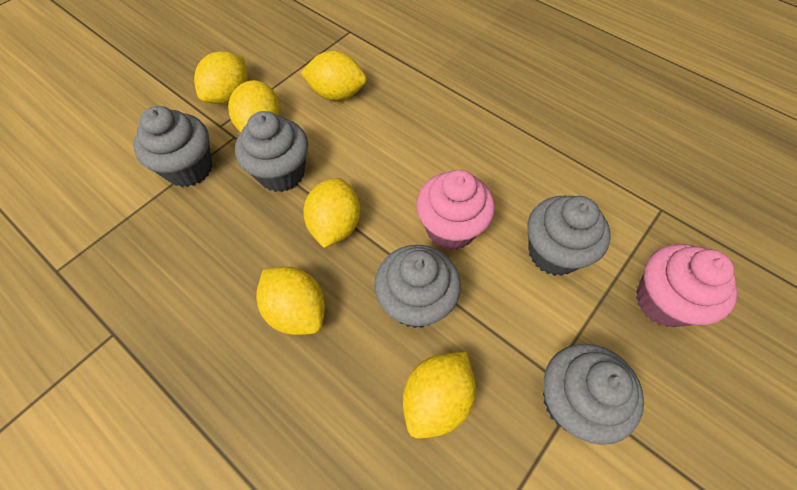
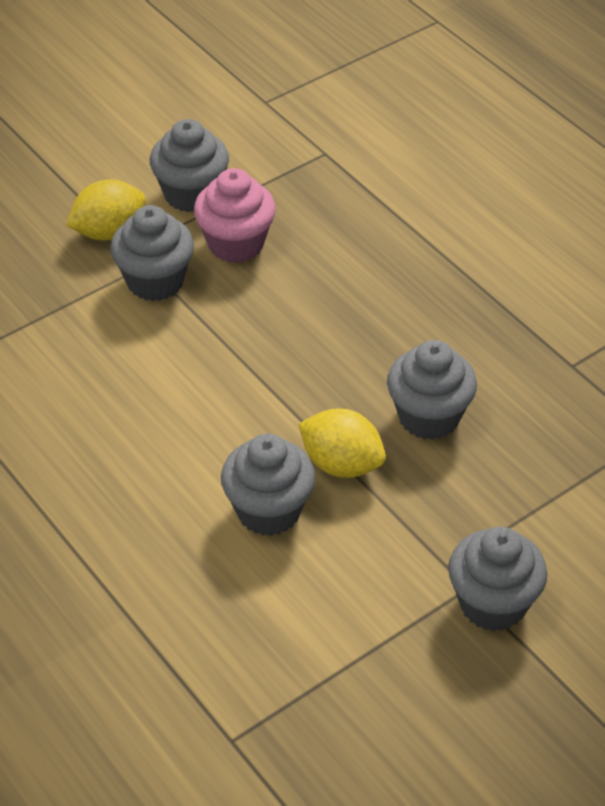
pink cupcake: 2 -> 1
yellow lemon: 6 -> 2

